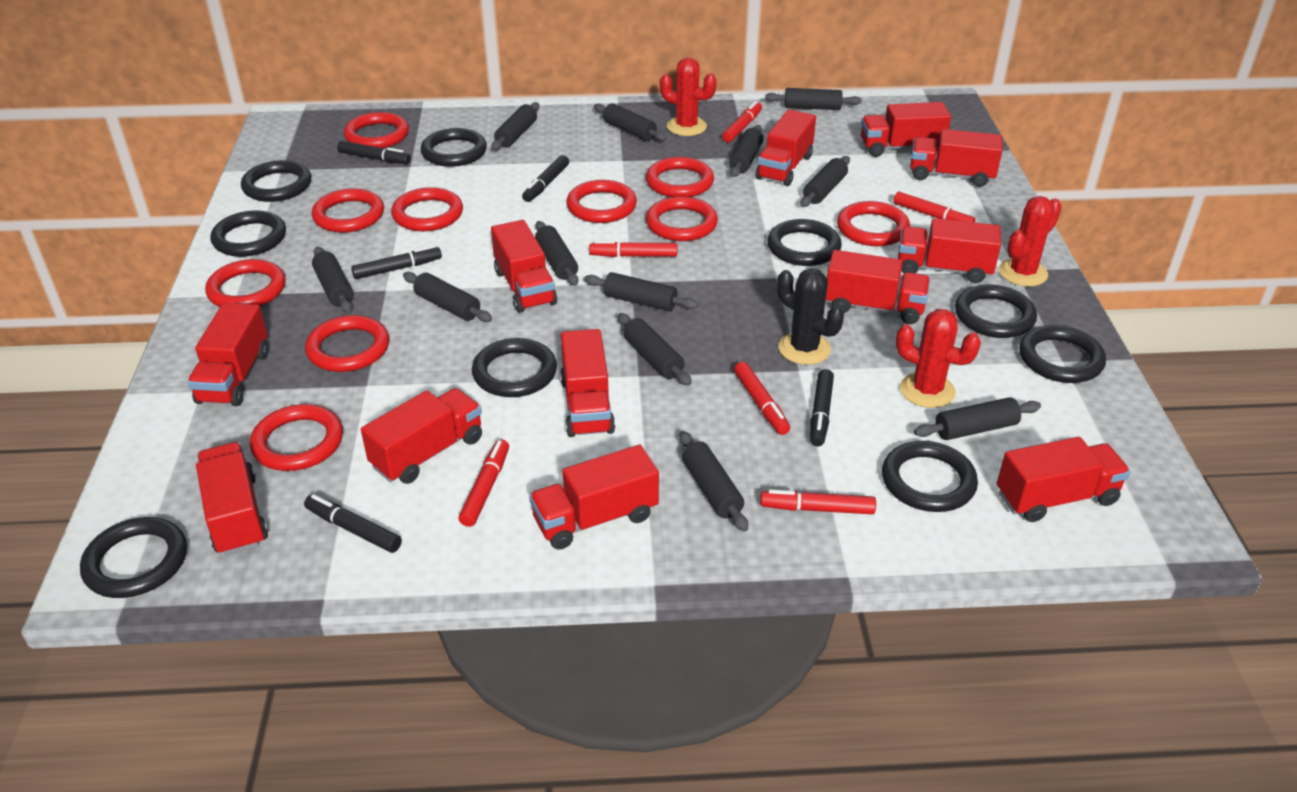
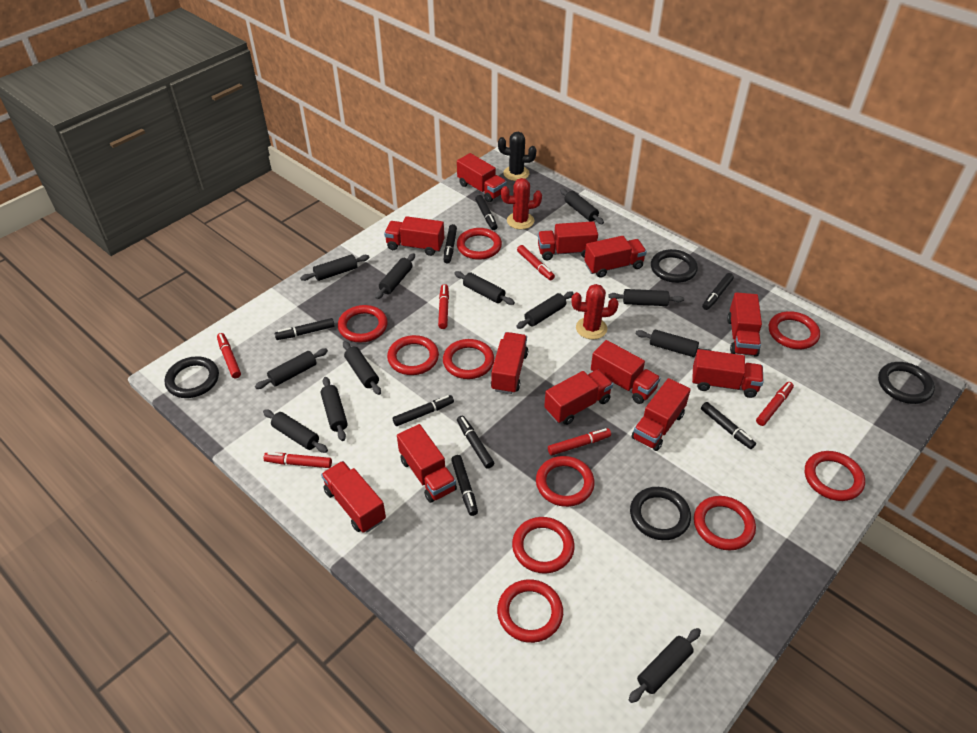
black marker: 5 -> 8
black ring: 9 -> 4
red cactus: 3 -> 2

